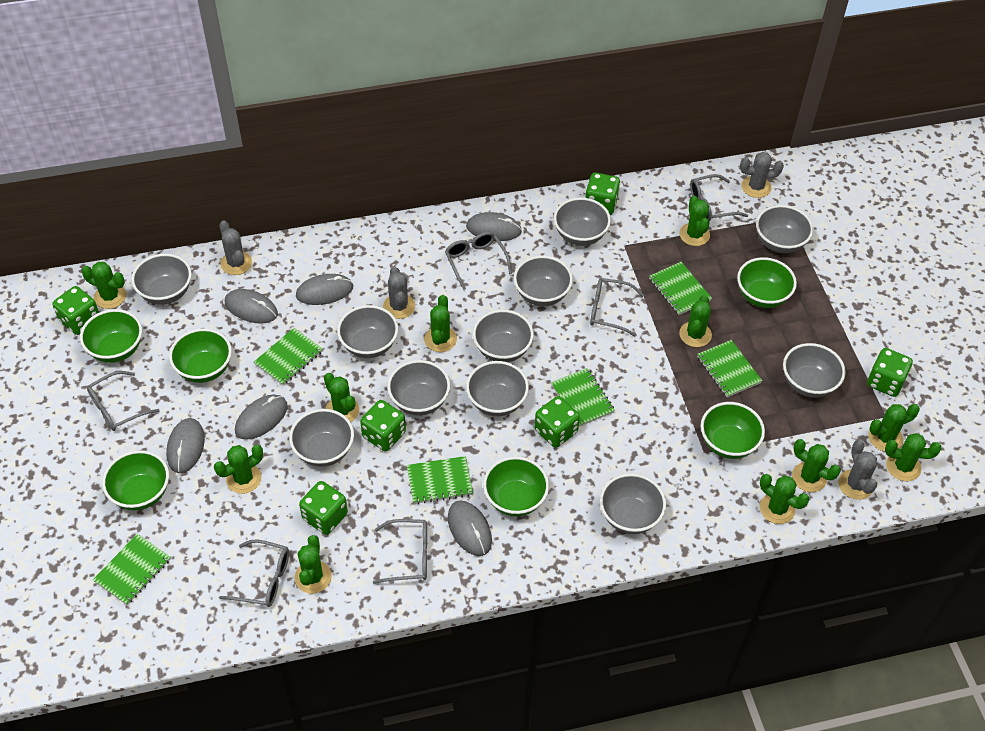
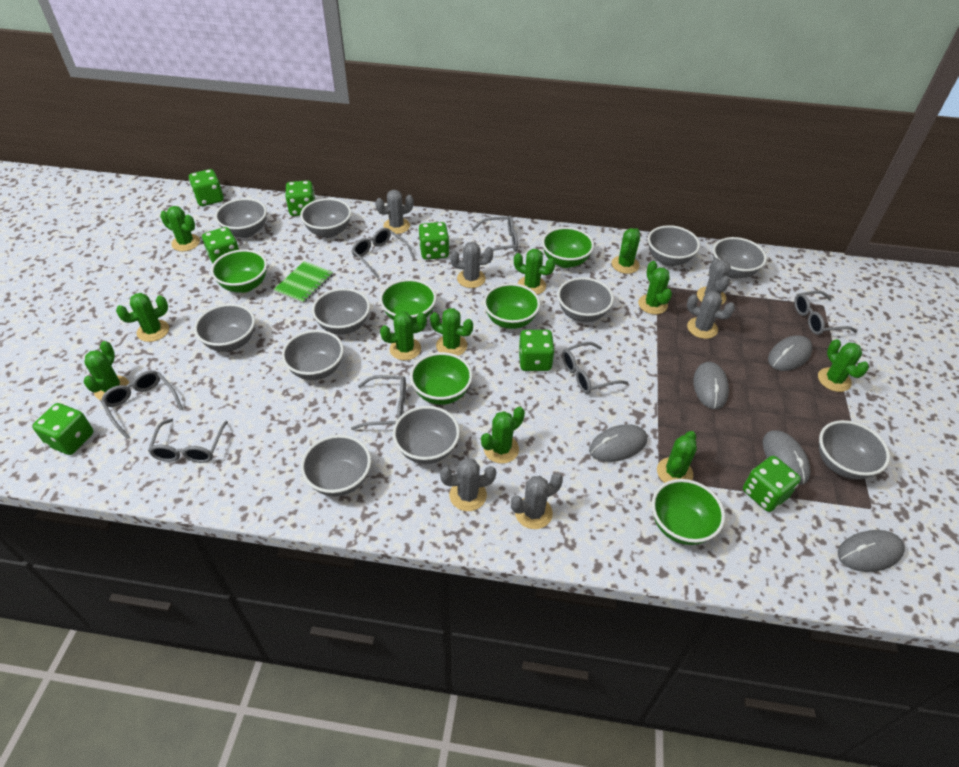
green dice: 6 -> 7
green notebook: 6 -> 1
grey cactus: 4 -> 6
grey glasses: 6 -> 7
grey mouse: 6 -> 5

